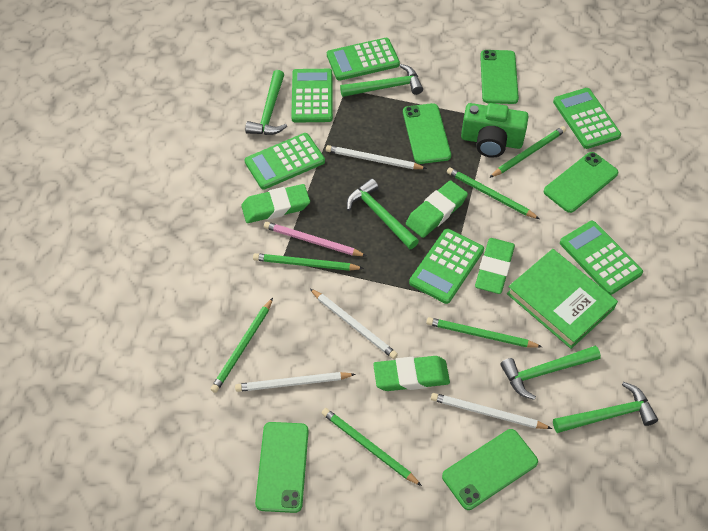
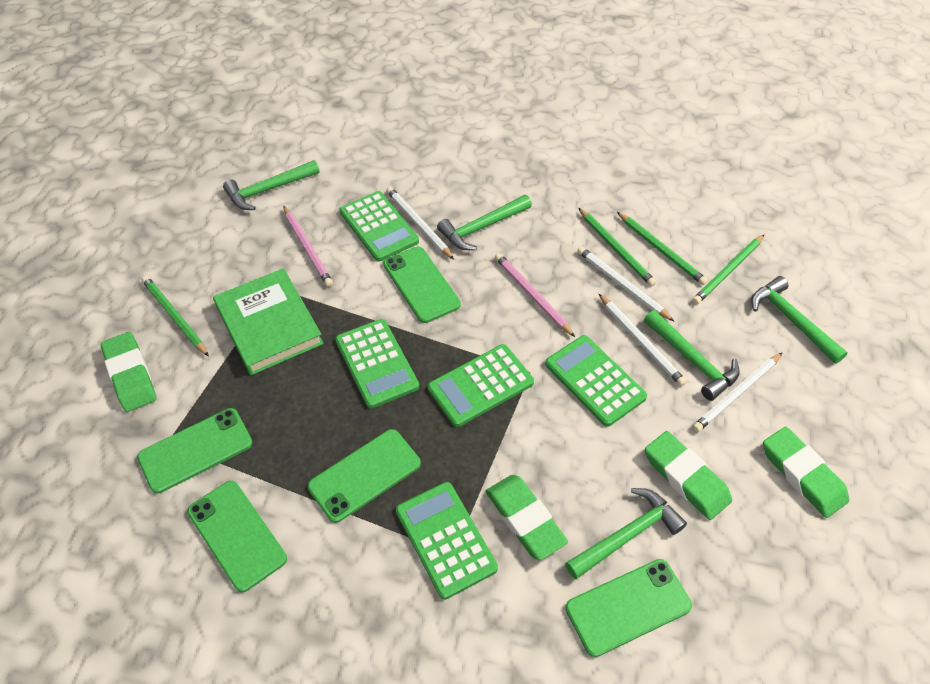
green calculator: 6 -> 5
green camera: 1 -> 0
green pencil: 6 -> 4
pink pencil: 1 -> 2

